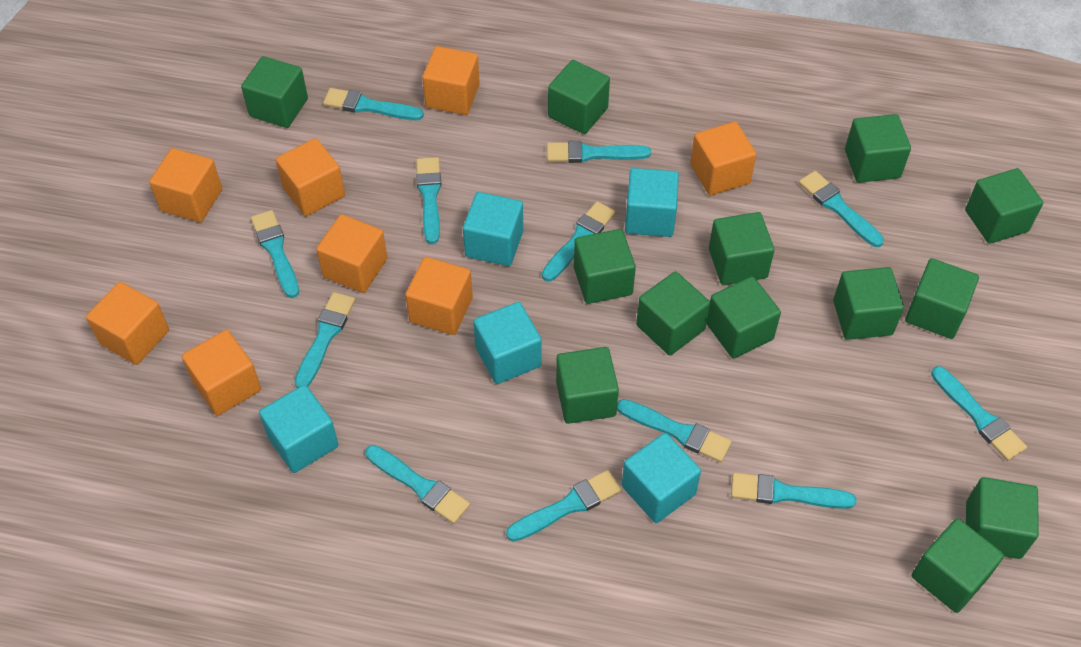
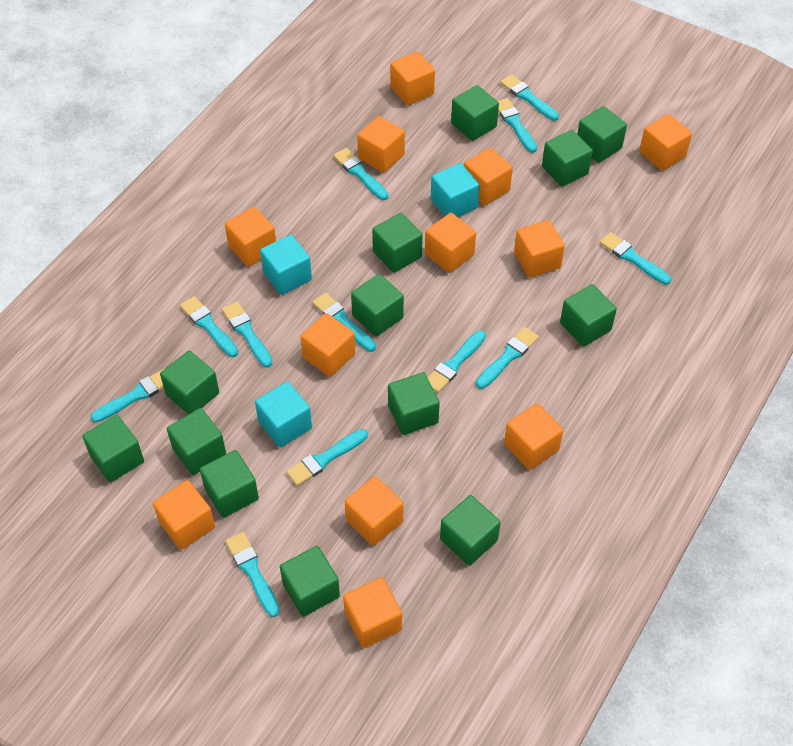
orange cube: 8 -> 12
turquoise cube: 5 -> 3

